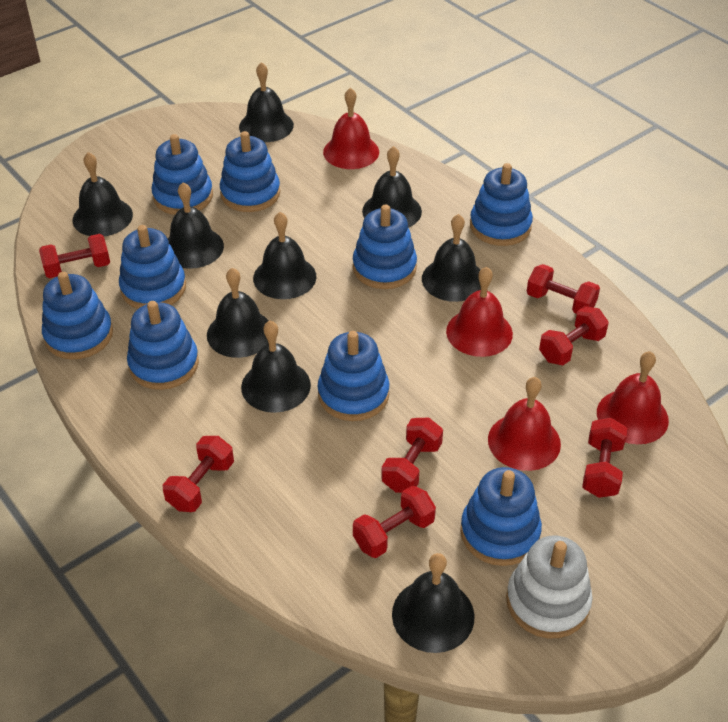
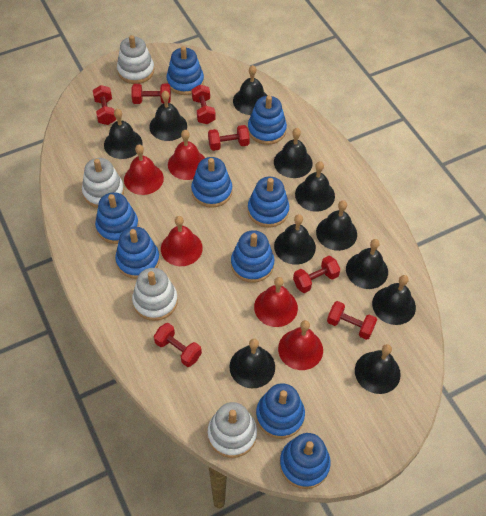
black bell: 9 -> 11
red bell: 4 -> 5
white stacking toy: 1 -> 4

